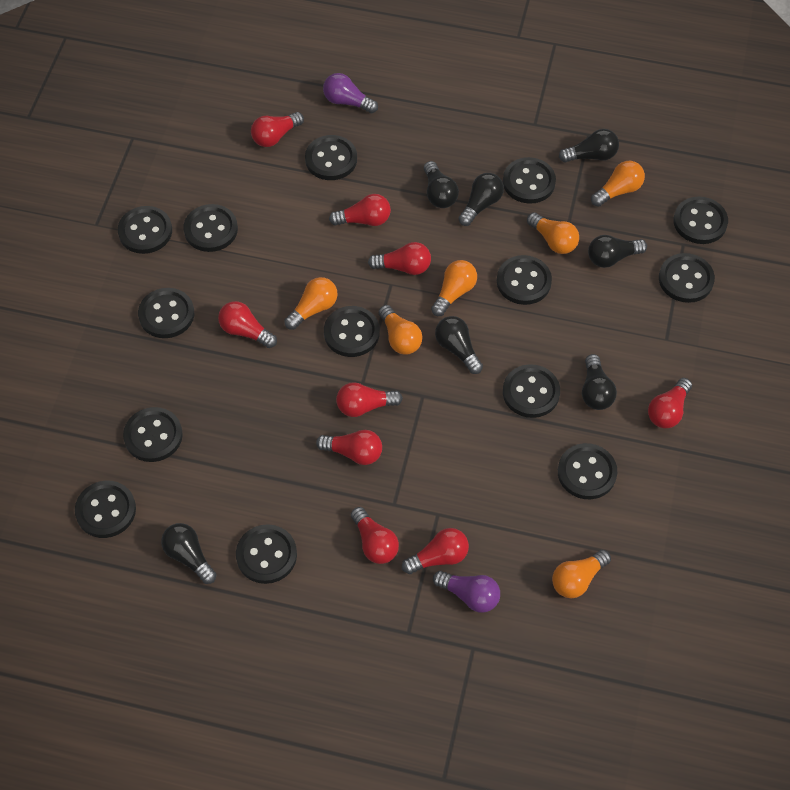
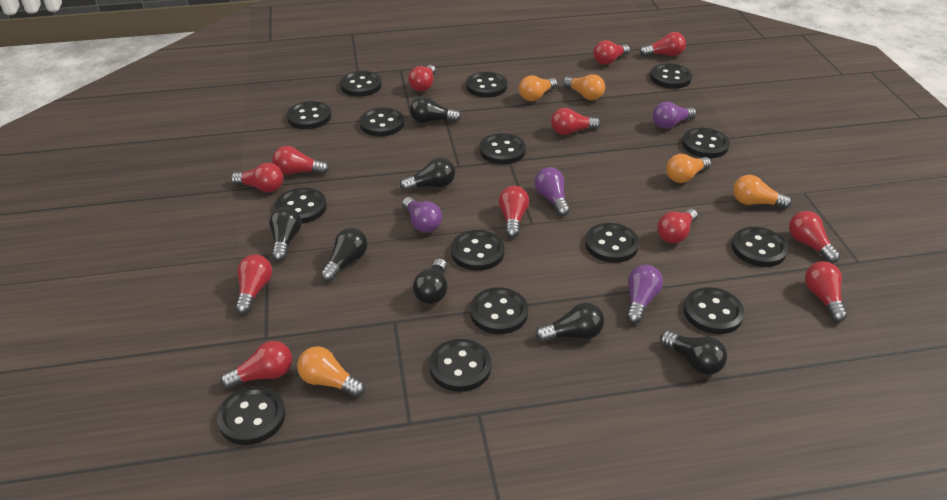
black button: 14 -> 15
orange light bulb: 6 -> 5
purple light bulb: 2 -> 4
red light bulb: 9 -> 12

